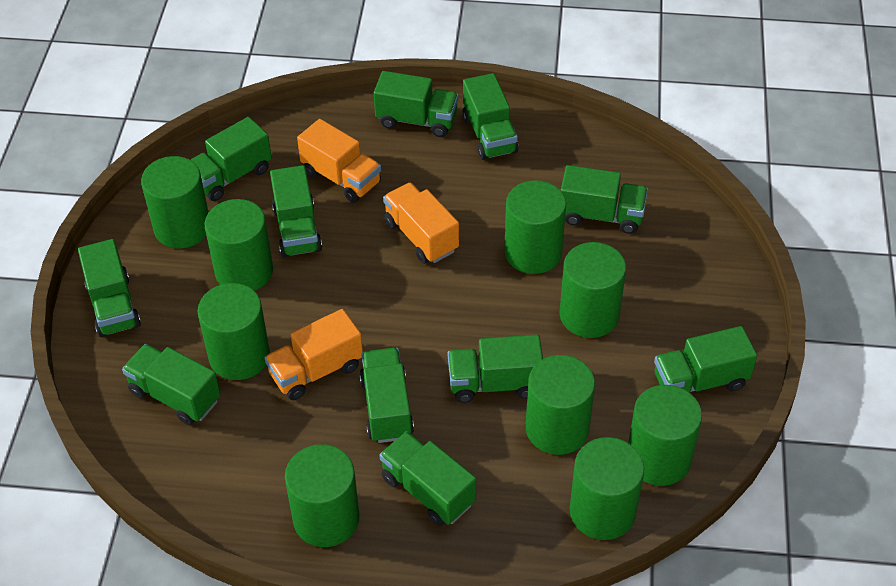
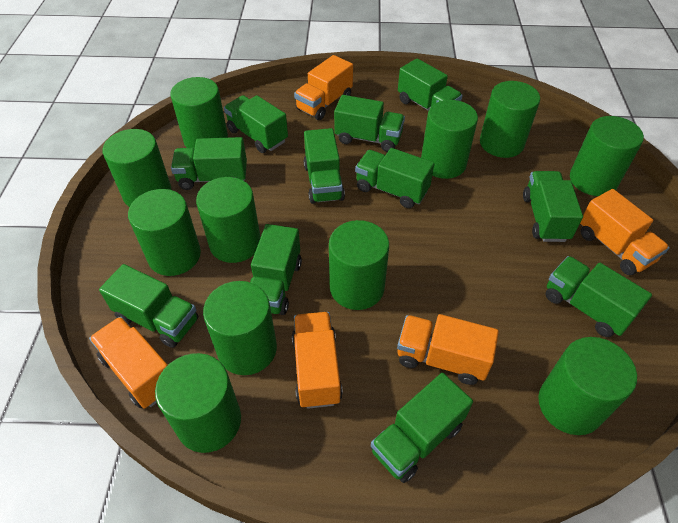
green cylinder: 9 -> 11
orange truck: 3 -> 5

